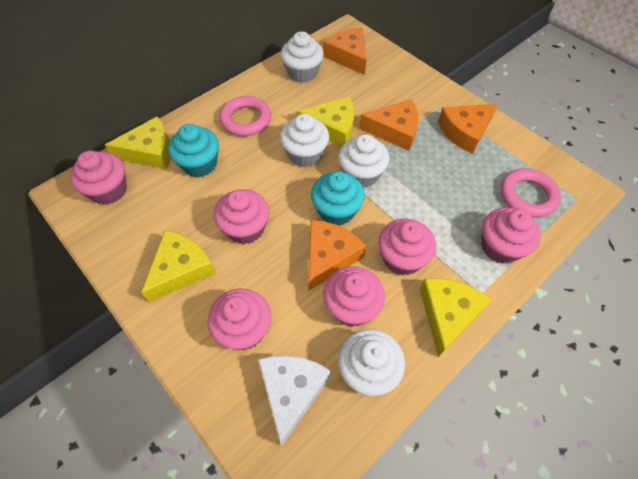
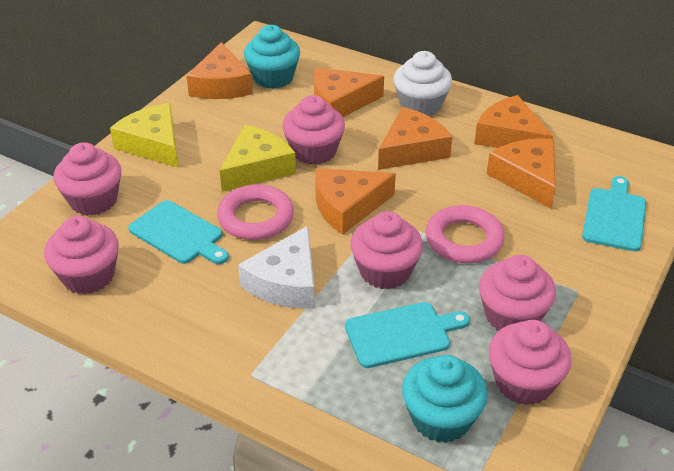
orange cheese: 4 -> 6
turquoise cutting board: 0 -> 3
white cupcake: 4 -> 1
yellow cheese: 4 -> 2

